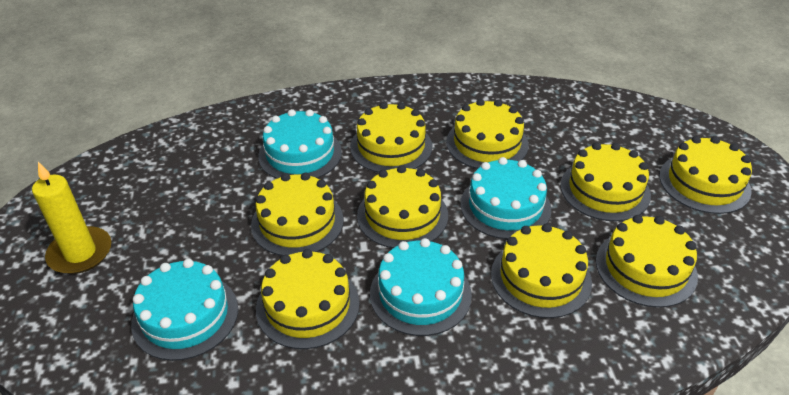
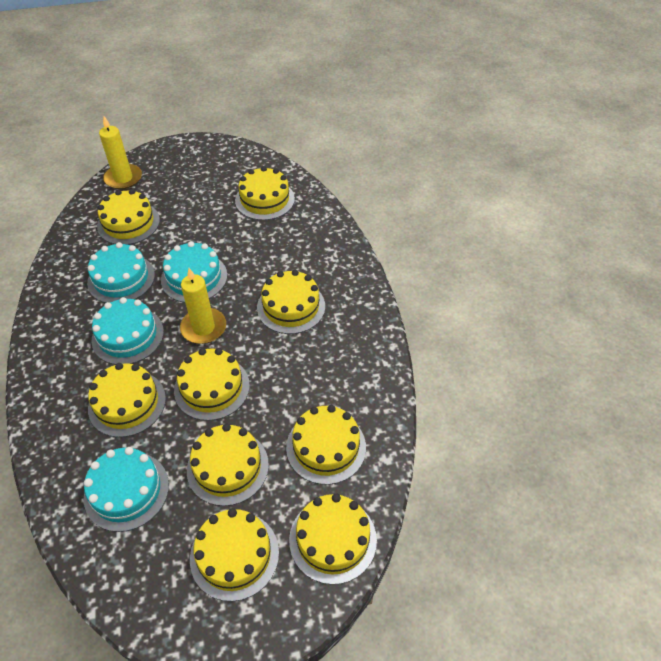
yellow candle: 1 -> 2

